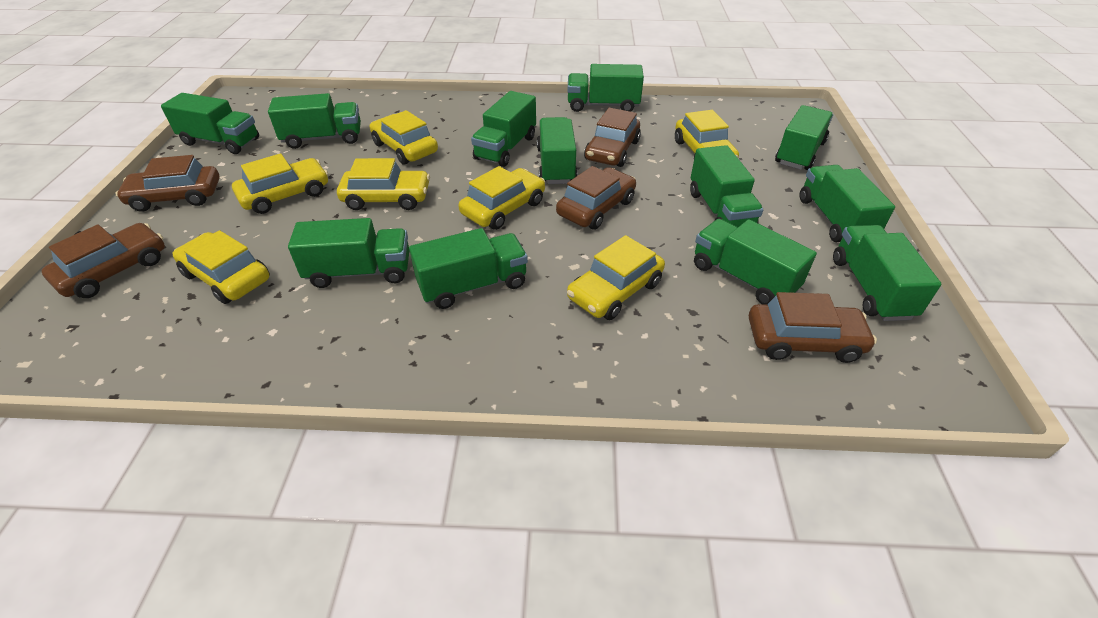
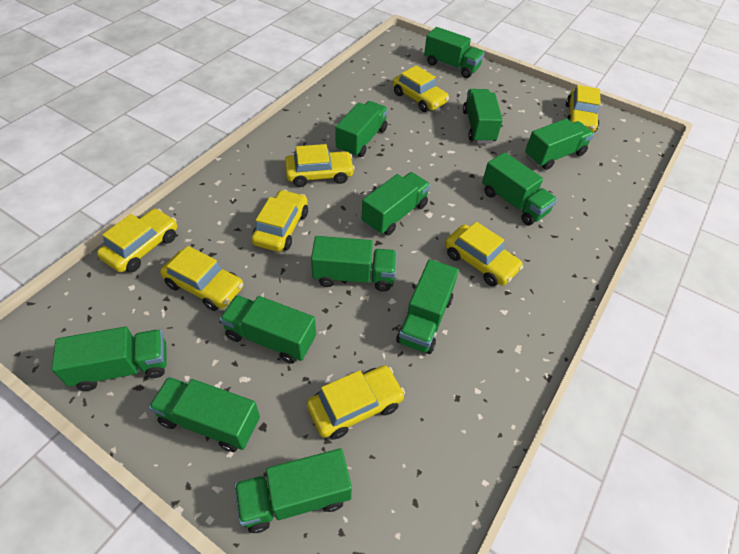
brown car: 5 -> 0
yellow car: 7 -> 8

